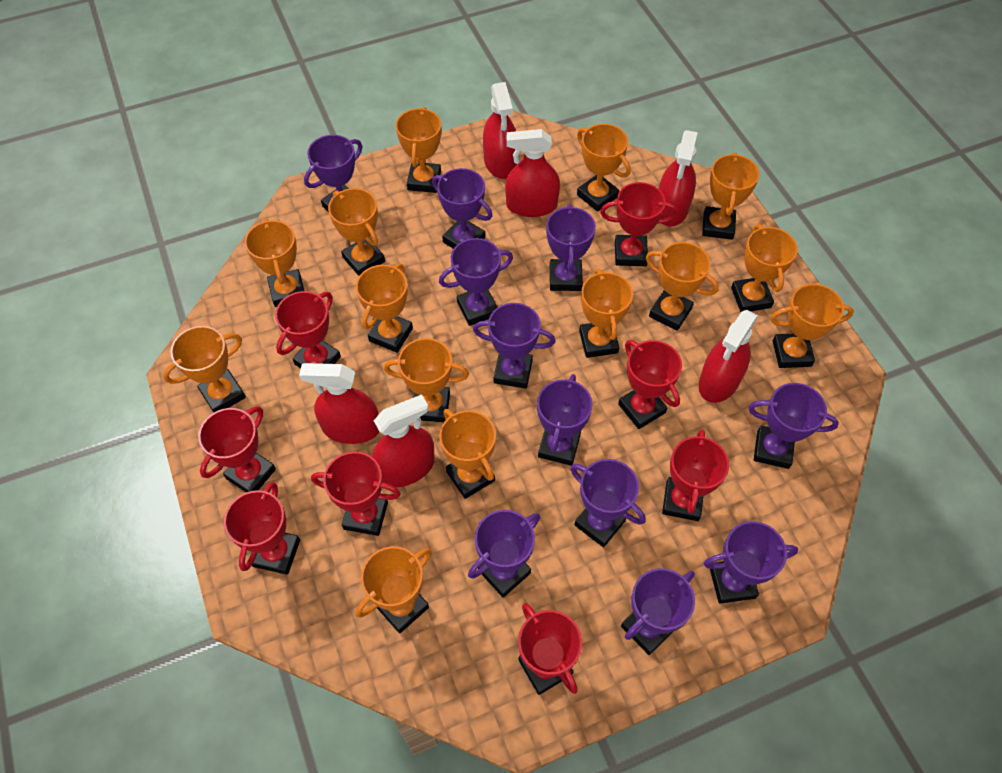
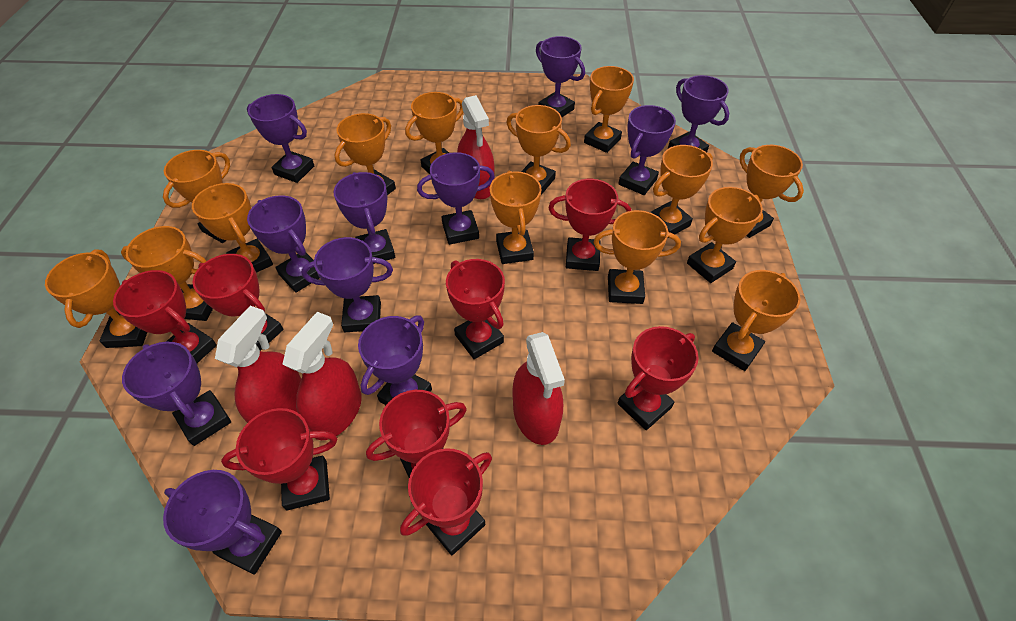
red spray bottle: 6 -> 4

